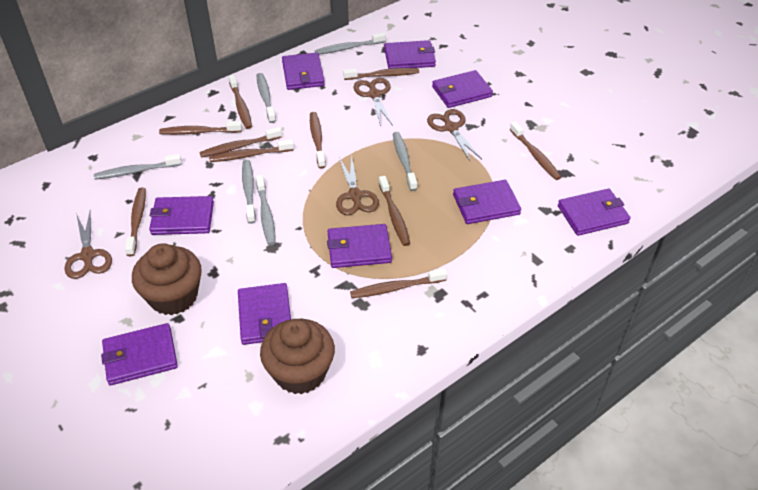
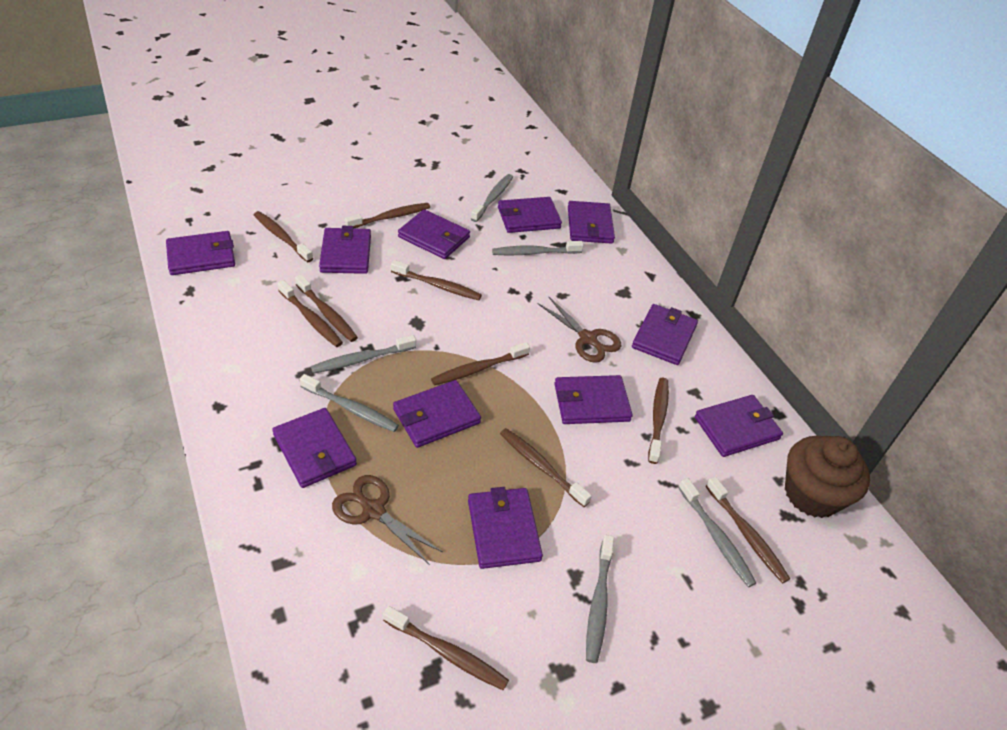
brown cupcake: 2 -> 1
brown scissors: 4 -> 2
purple wallet: 9 -> 11

